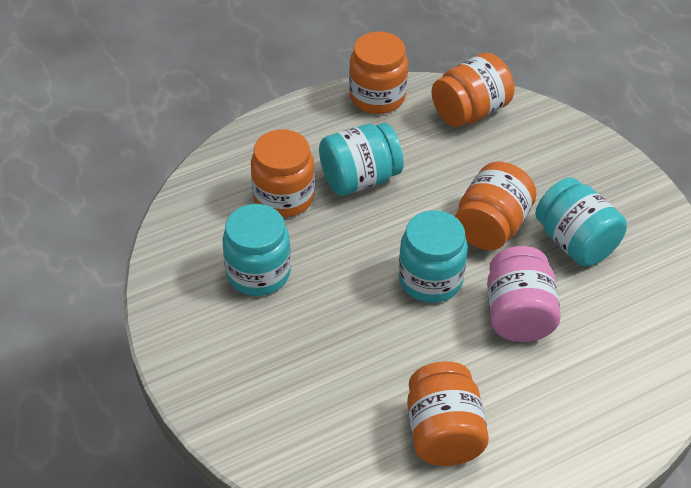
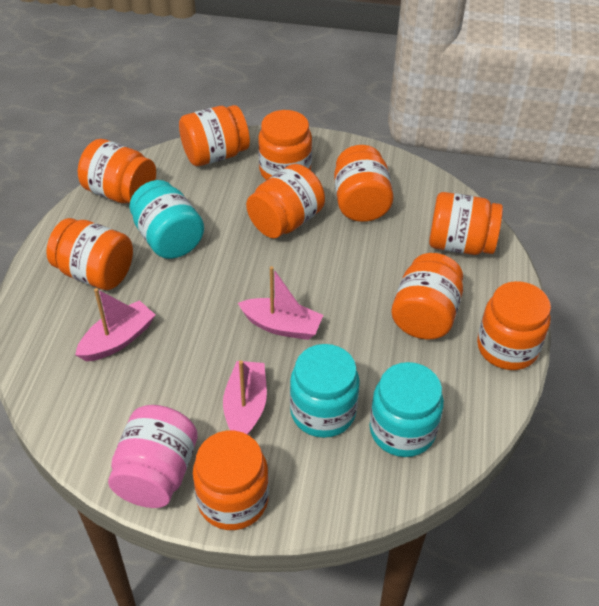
orange jar: 5 -> 10
pink boat: 0 -> 3
turquoise jar: 4 -> 3

